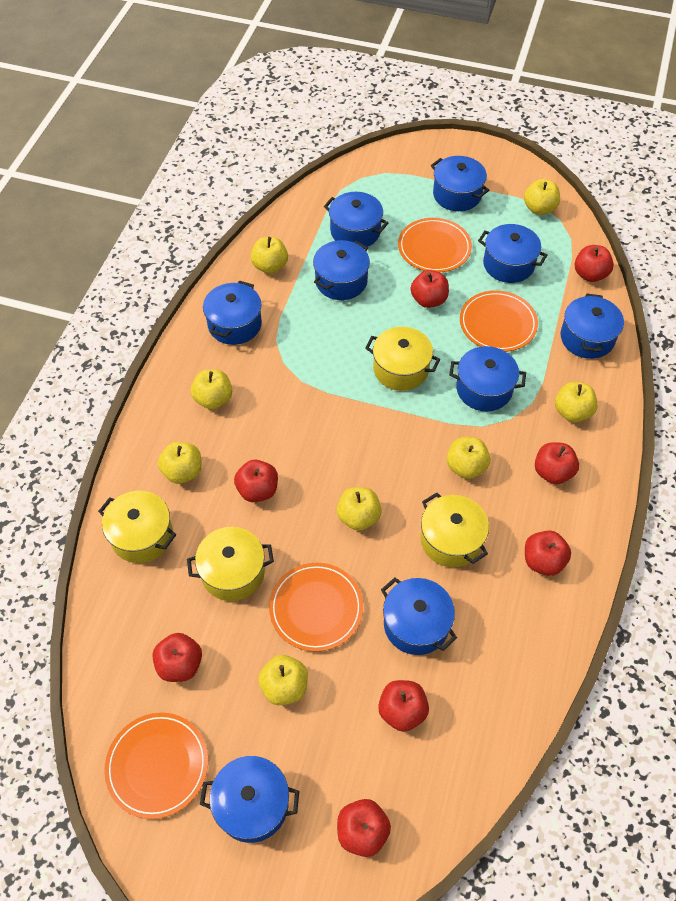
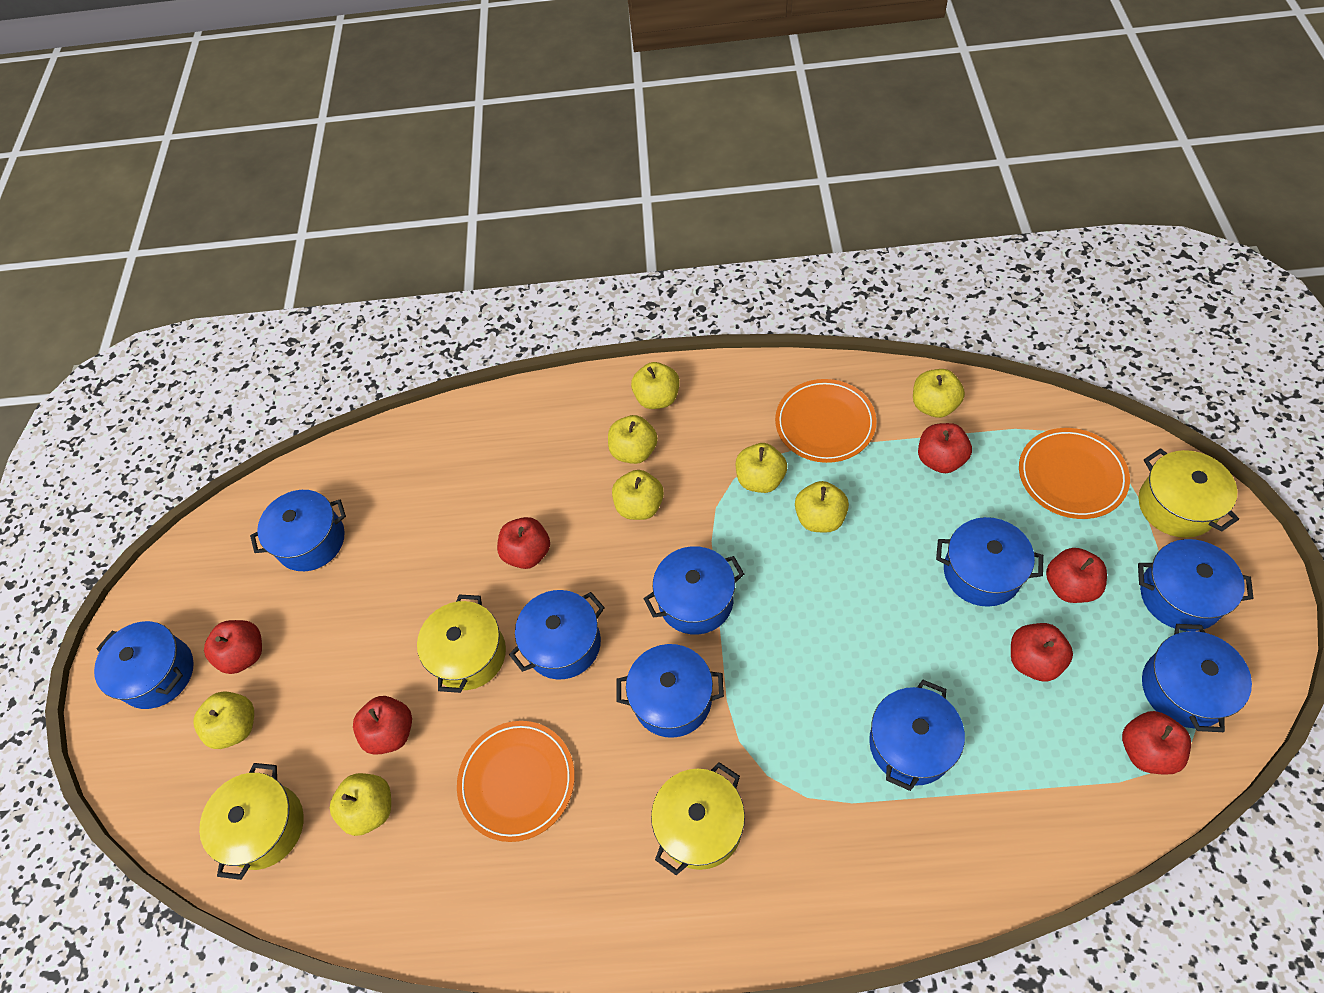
orange plate: 4 -> 3
red apple: 8 -> 7

